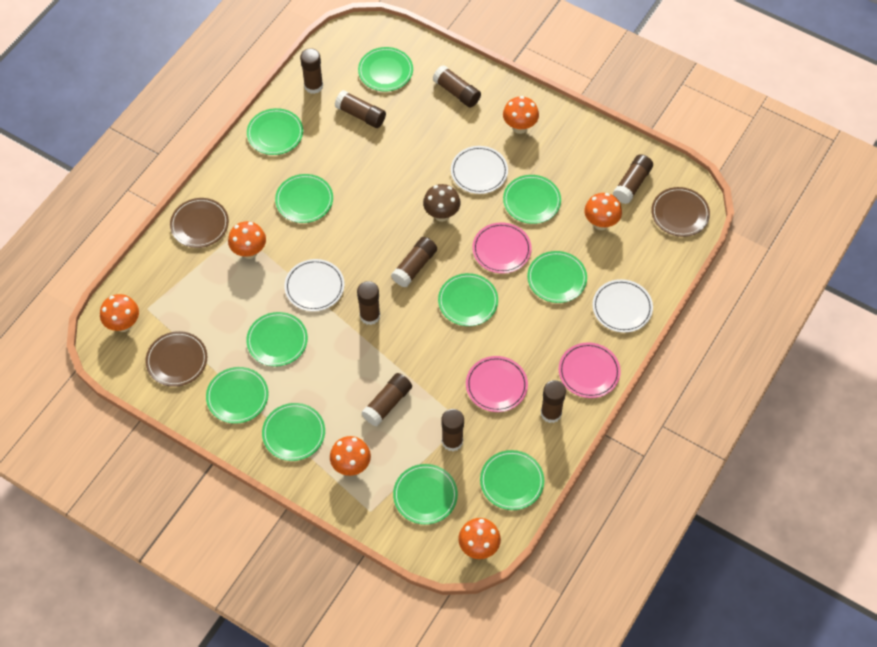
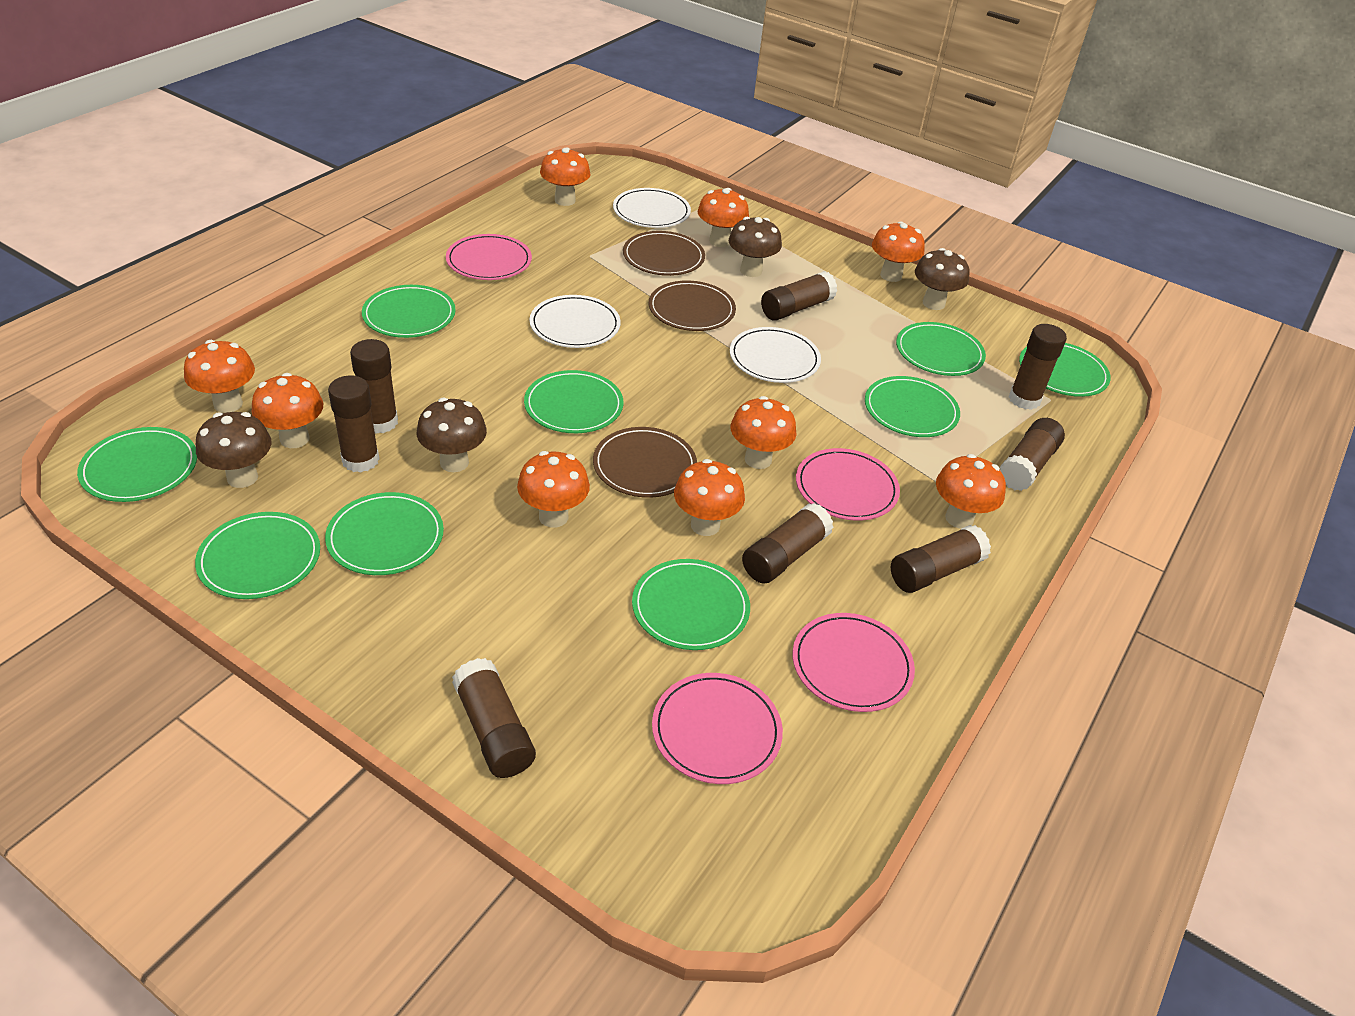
brown glue stick: 9 -> 8
brown mushroom: 1 -> 4
green plate: 11 -> 9
orange mushroom: 6 -> 9
pink plate: 3 -> 4

